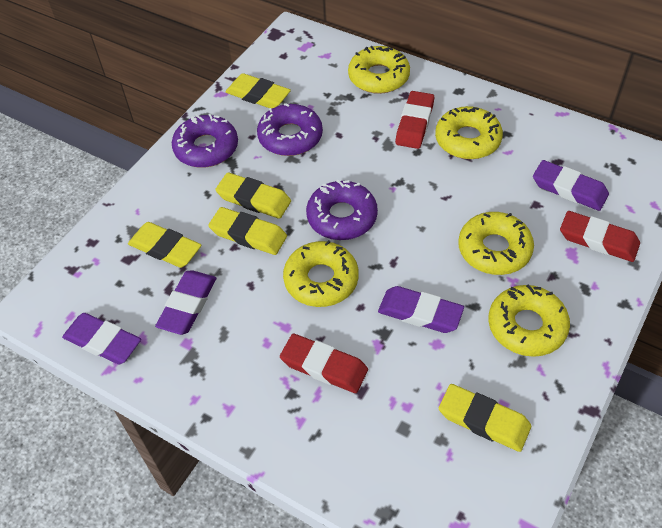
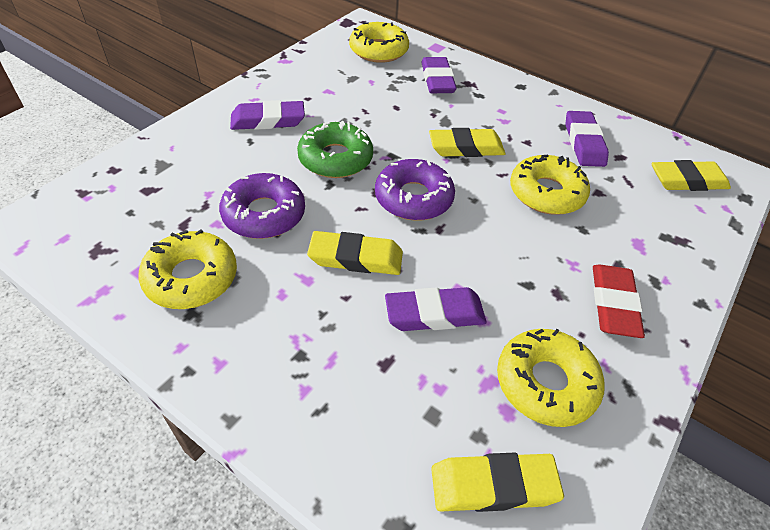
green donut: 0 -> 1
purple donut: 3 -> 2
red eraser: 3 -> 1
yellow donut: 5 -> 4
yellow eraser: 5 -> 4

